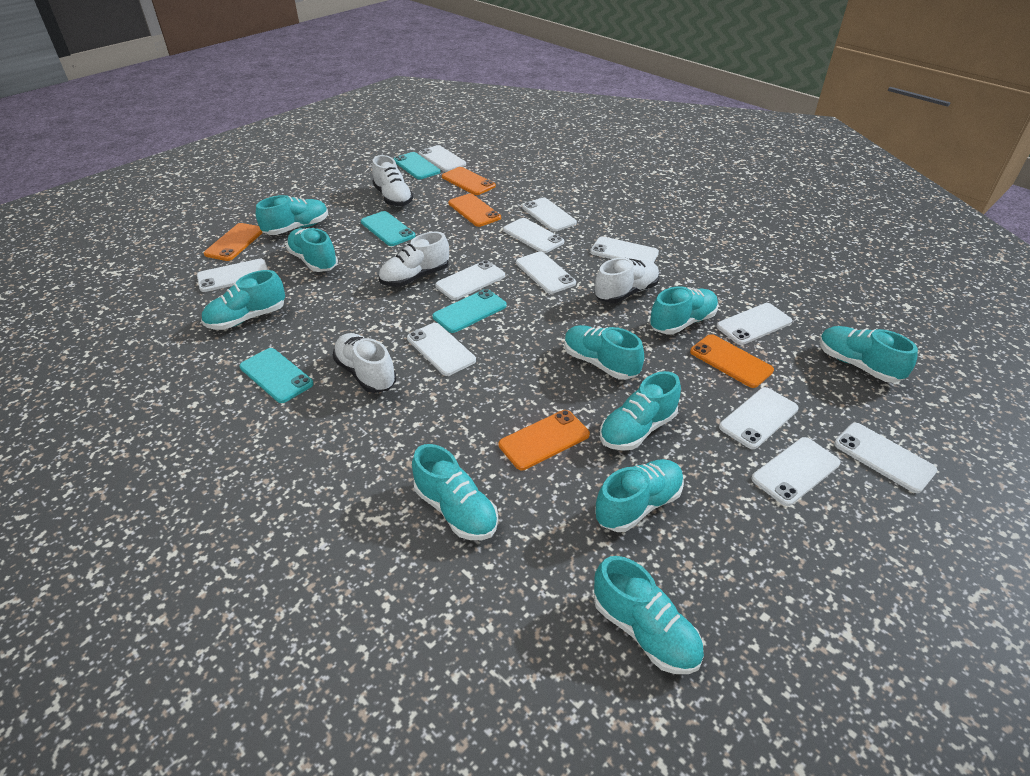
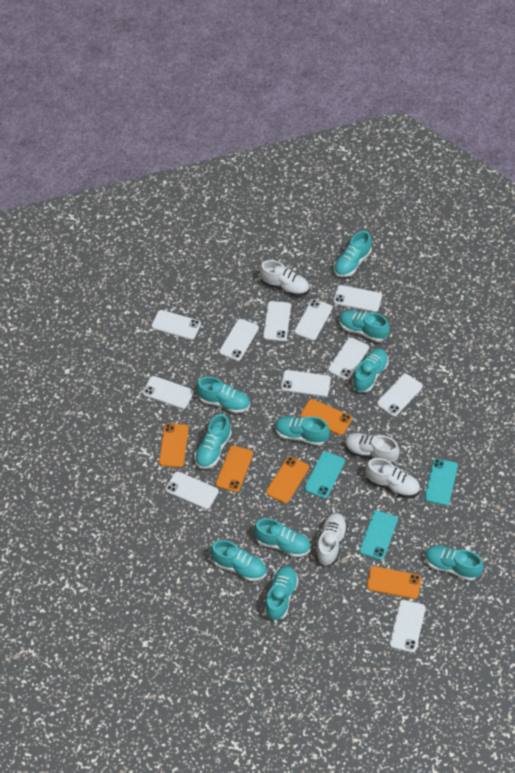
turquoise phone: 4 -> 3
white phone: 12 -> 11

